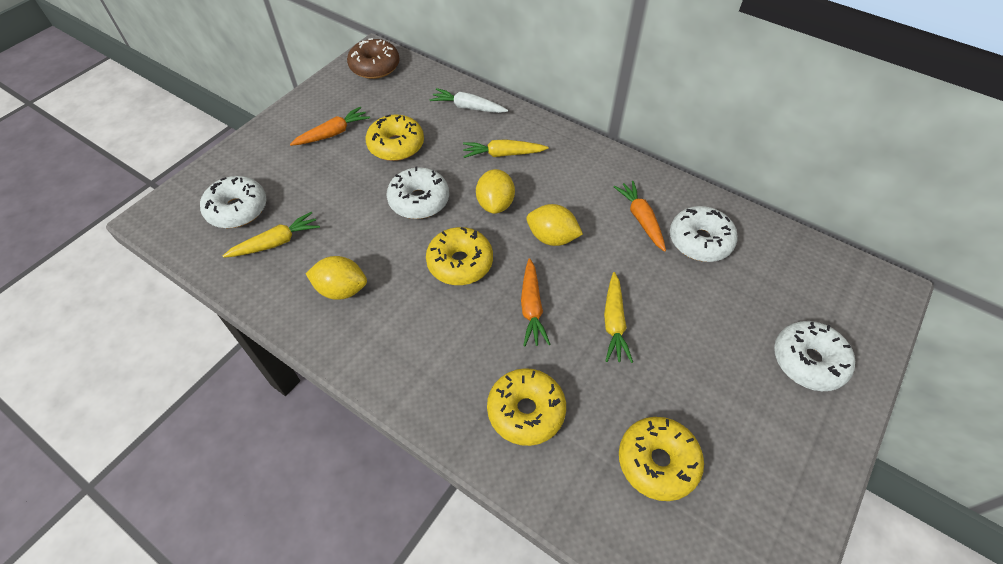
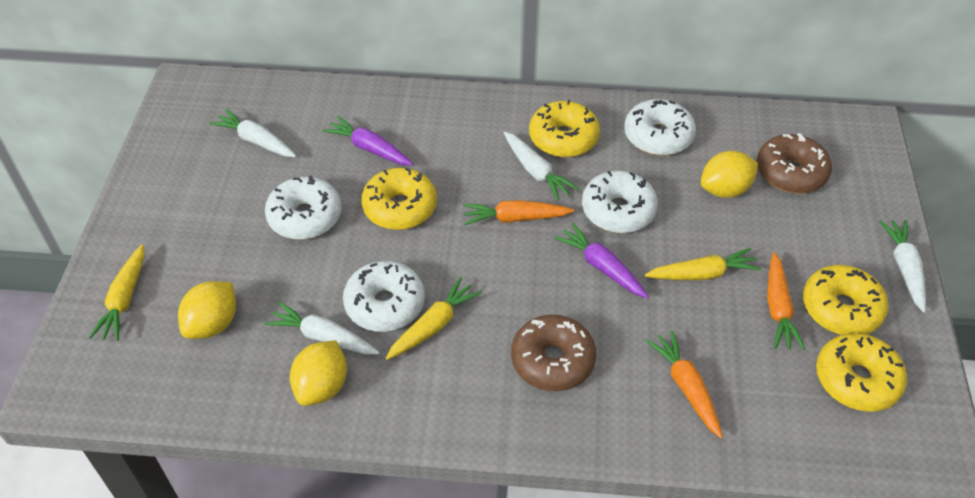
brown donut: 1 -> 2
purple carrot: 0 -> 2
white carrot: 1 -> 4

